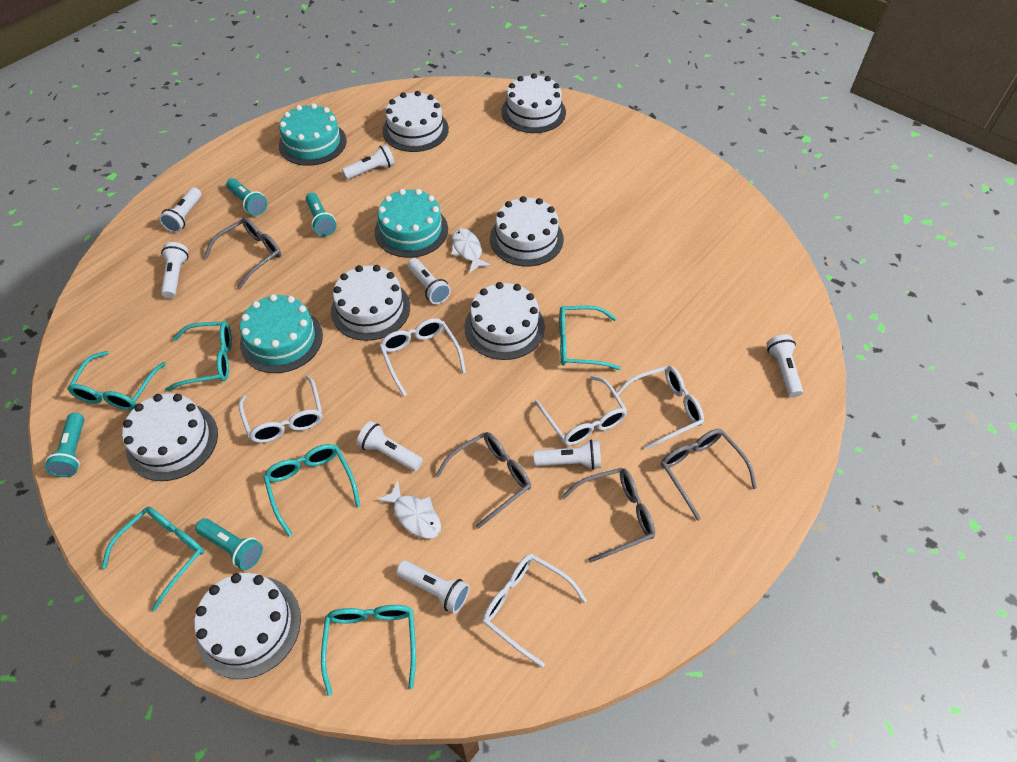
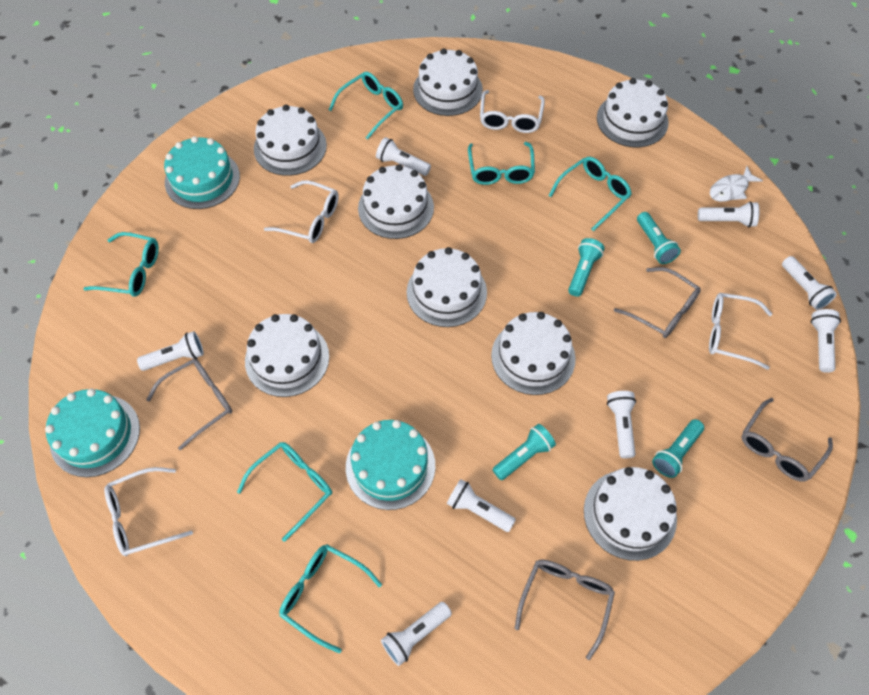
white cake: 7 -> 8
white fish: 2 -> 1
white glasses: 5 -> 4

